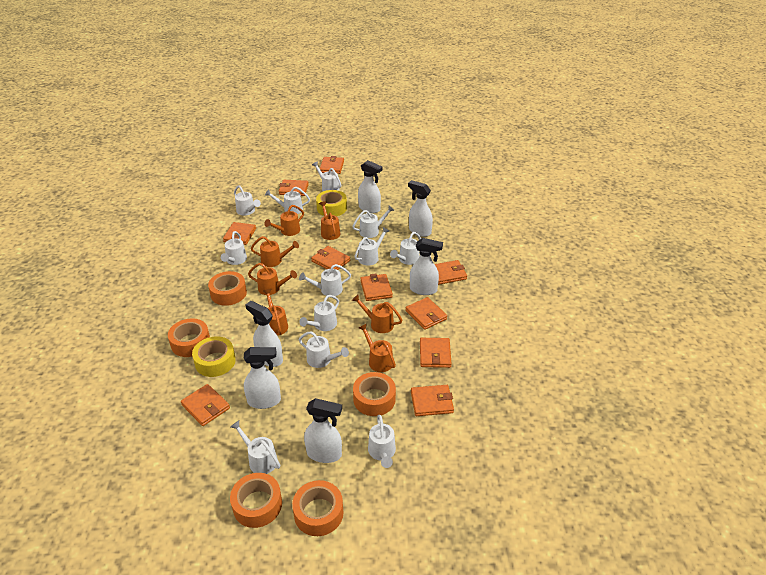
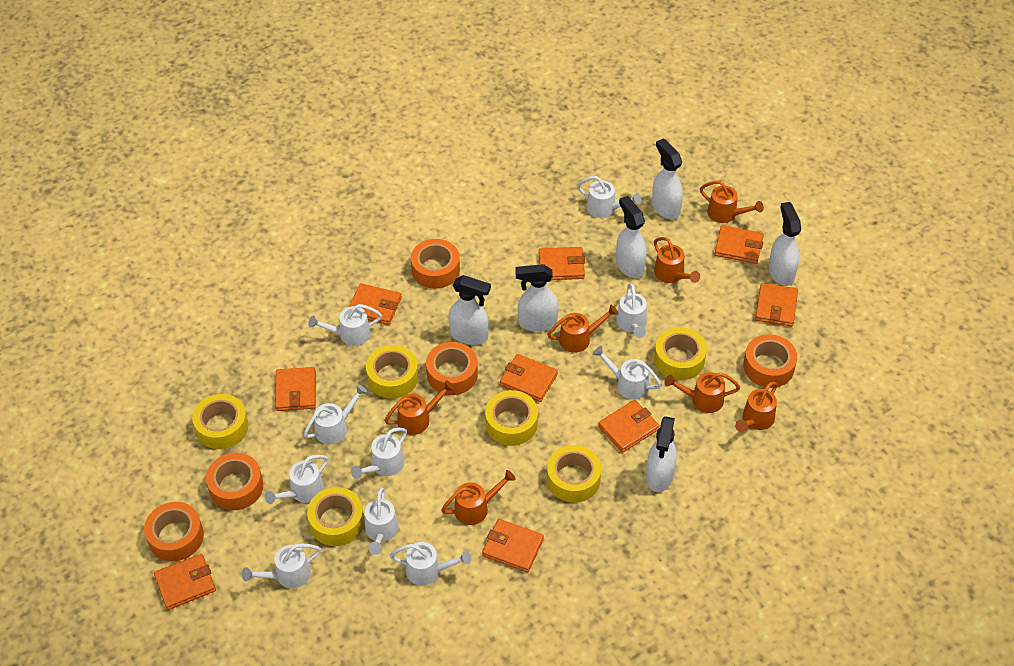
orange wallet: 10 -> 9
white watering can: 12 -> 10
yellow tape: 2 -> 6

